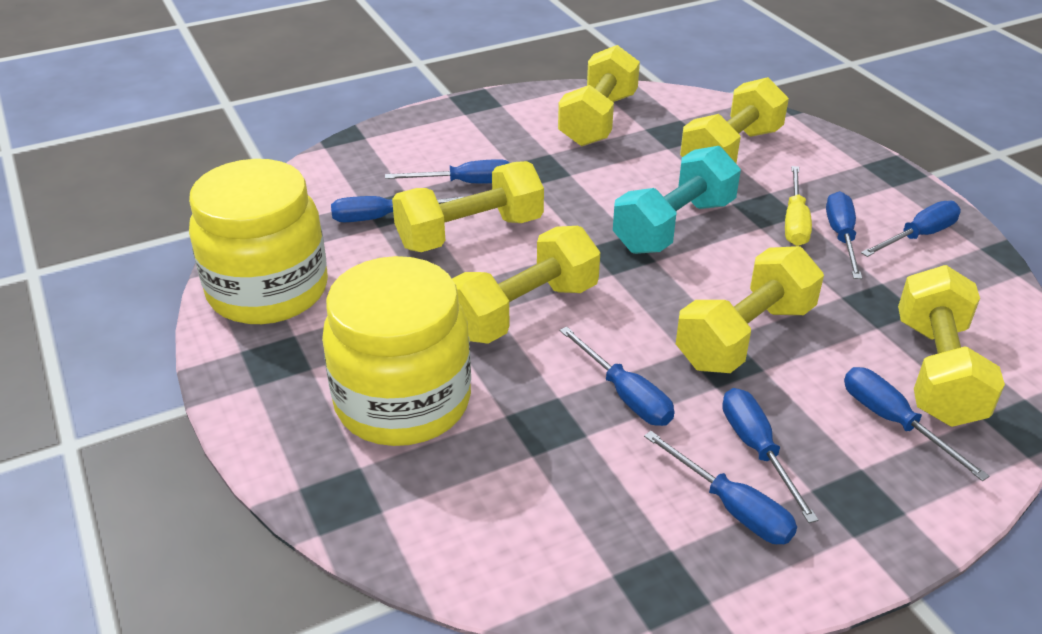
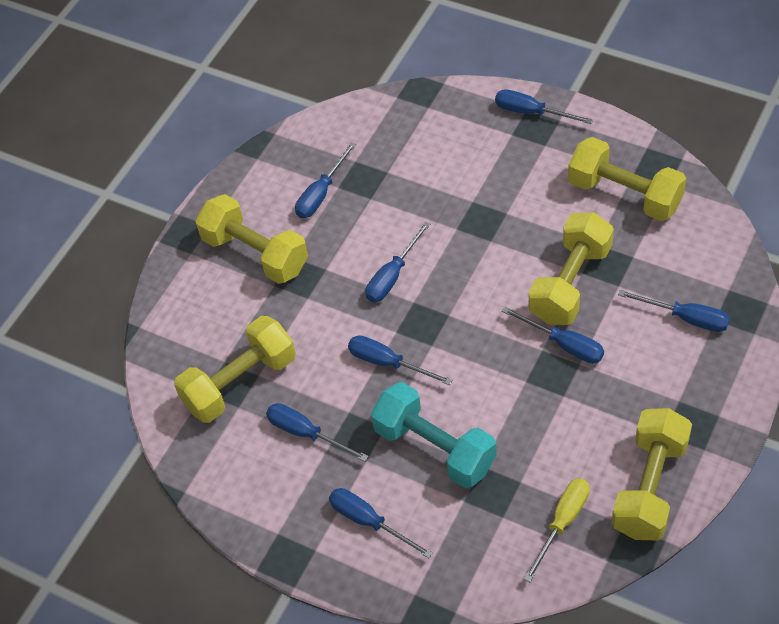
yellow dumbbell: 6 -> 5
yellow jar: 2 -> 0

